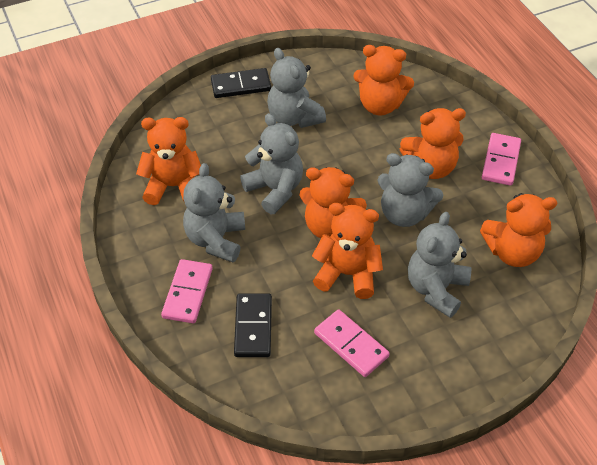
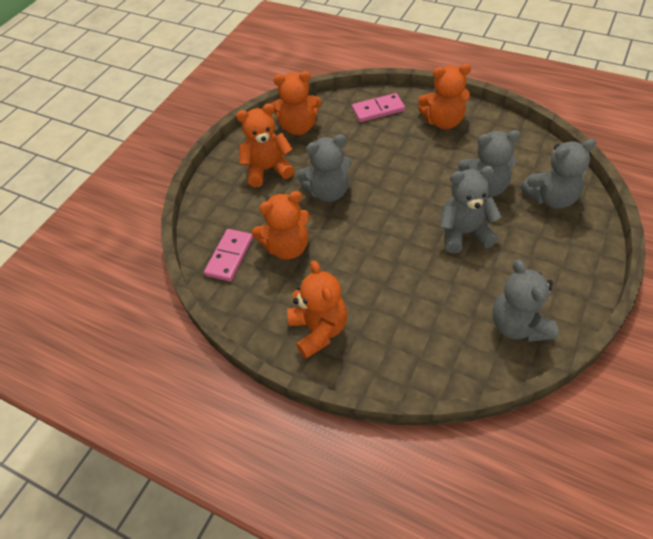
black domino: 2 -> 0
orange teddy bear: 6 -> 5
pink domino: 3 -> 2

